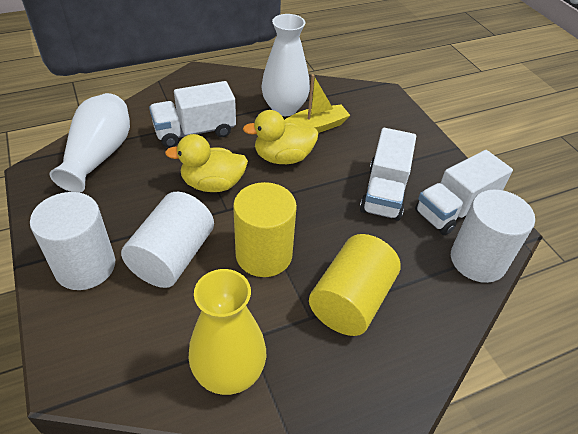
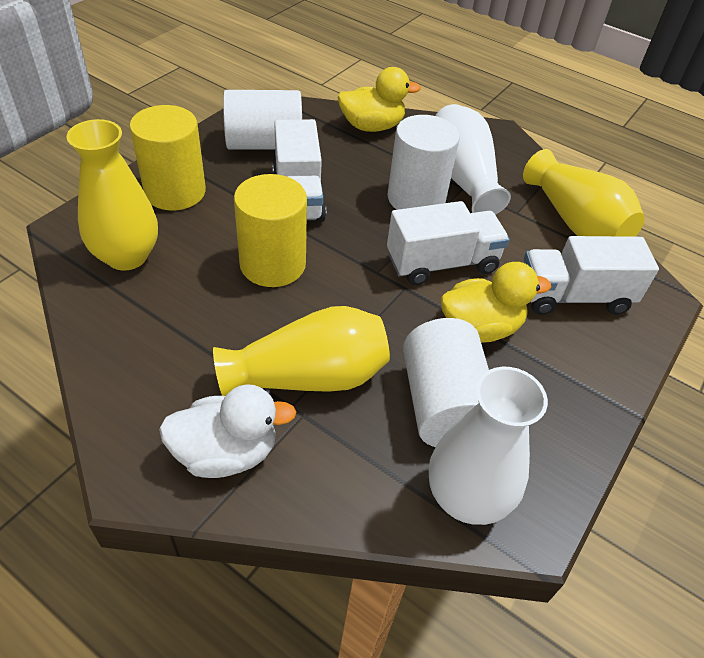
white duck: 0 -> 1
yellow boat: 1 -> 0
yellow vase: 1 -> 3

